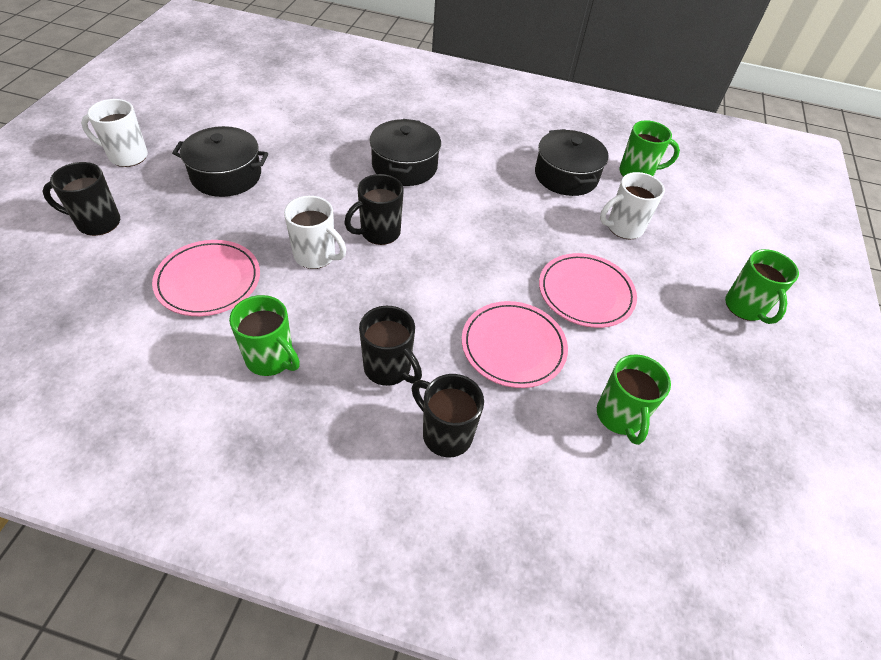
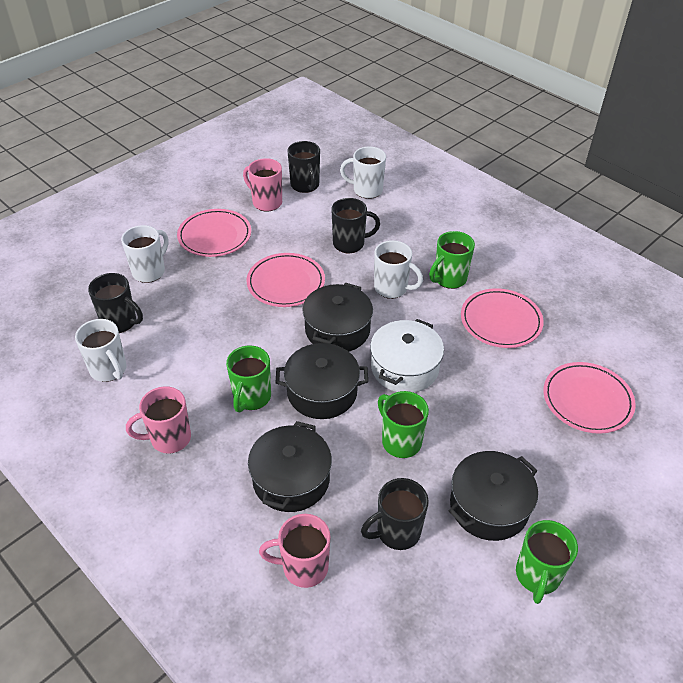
black pot: 3 -> 4
pink mug: 0 -> 3
pink plate: 3 -> 4
white mug: 3 -> 4
white pot: 0 -> 1

